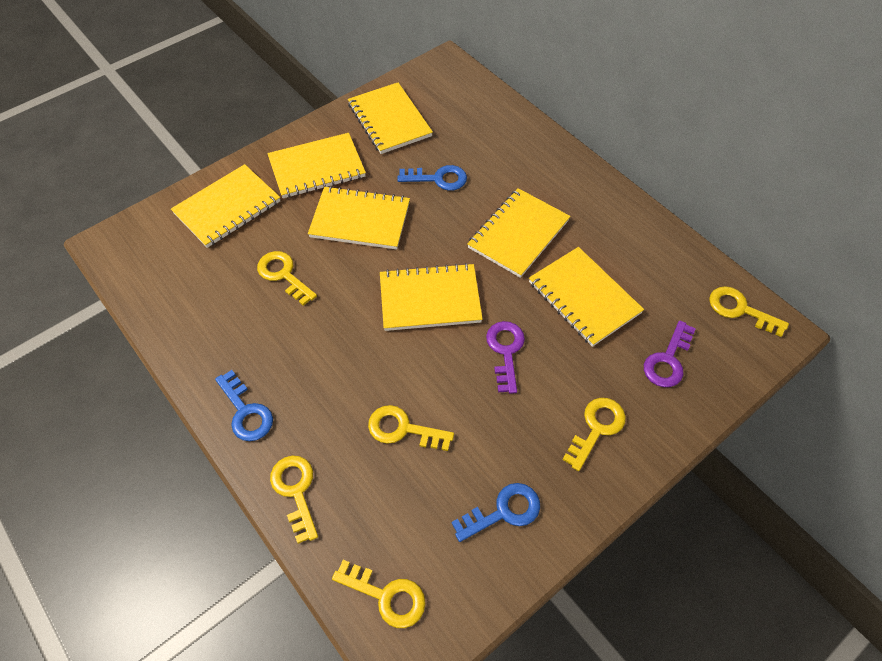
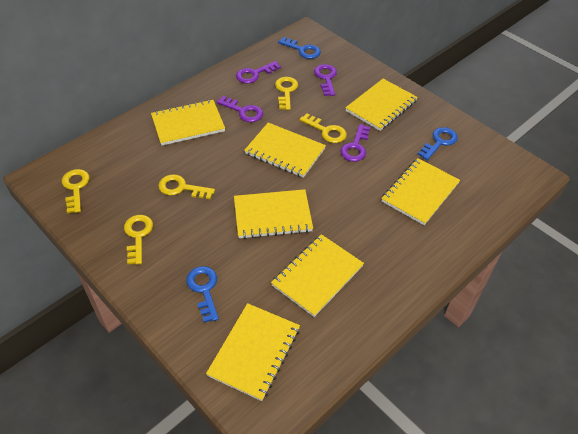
purple key: 2 -> 4
yellow key: 6 -> 5

